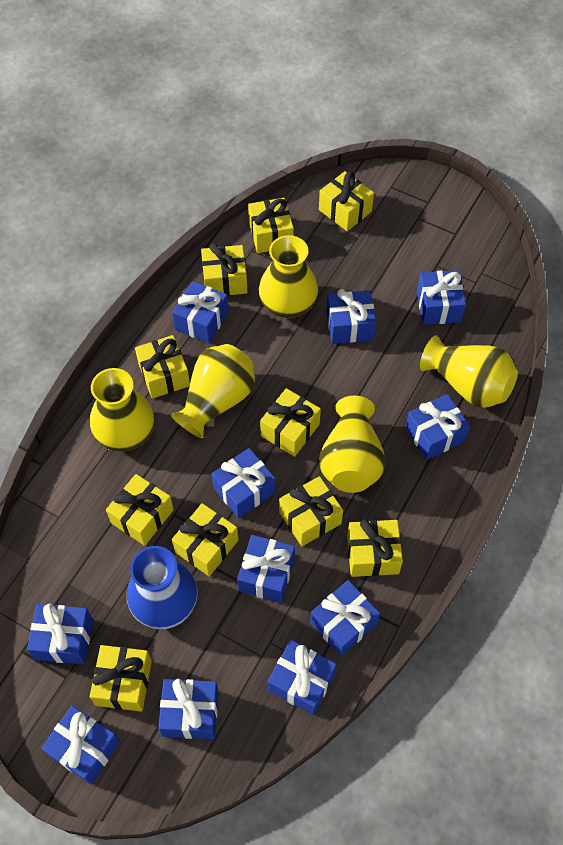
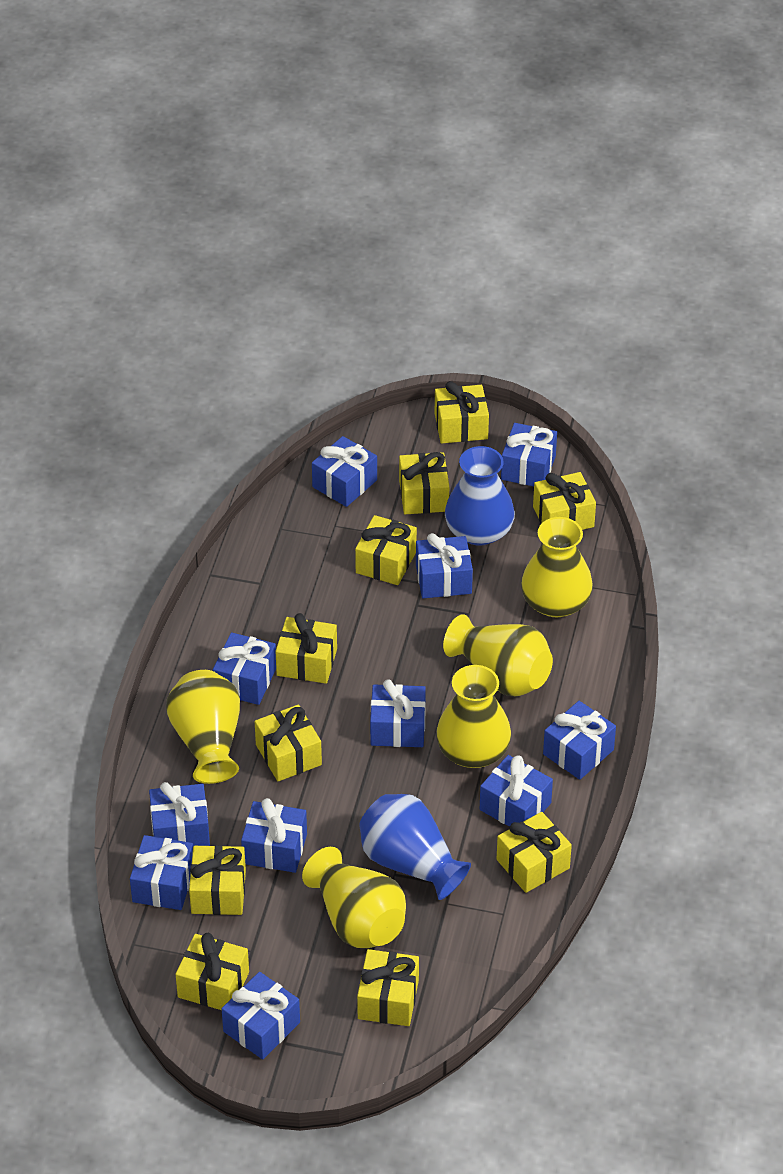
blue vase: 1 -> 2

